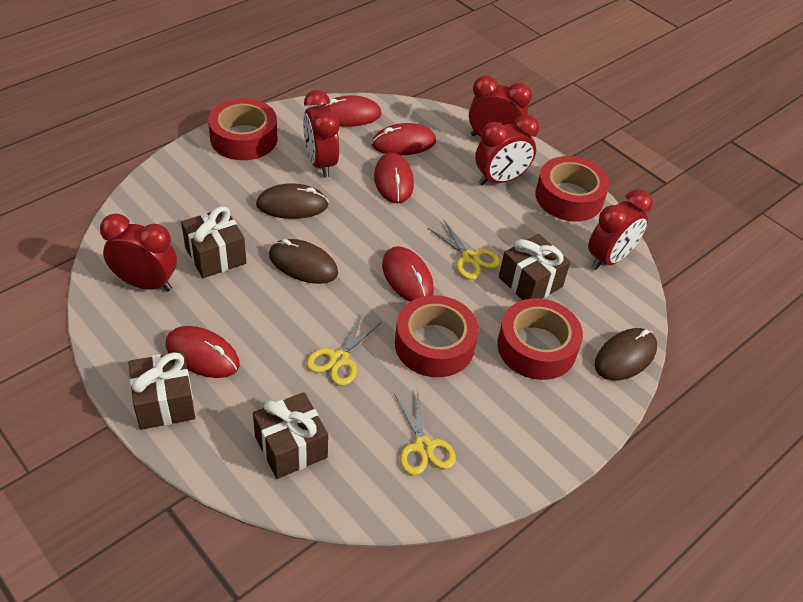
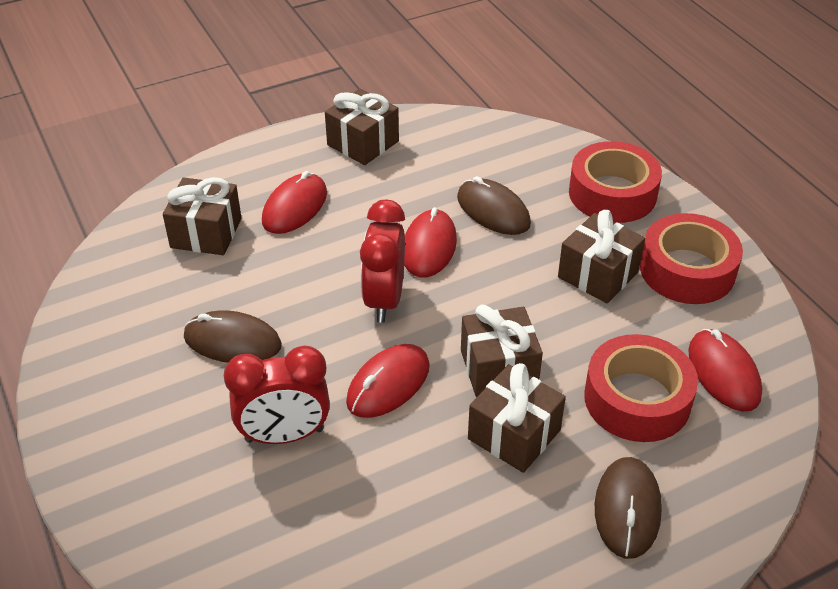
brown gift: 4 -> 5
red clock: 5 -> 2
red mouse: 5 -> 4
red tape: 4 -> 3
yellow scissors: 3 -> 0

